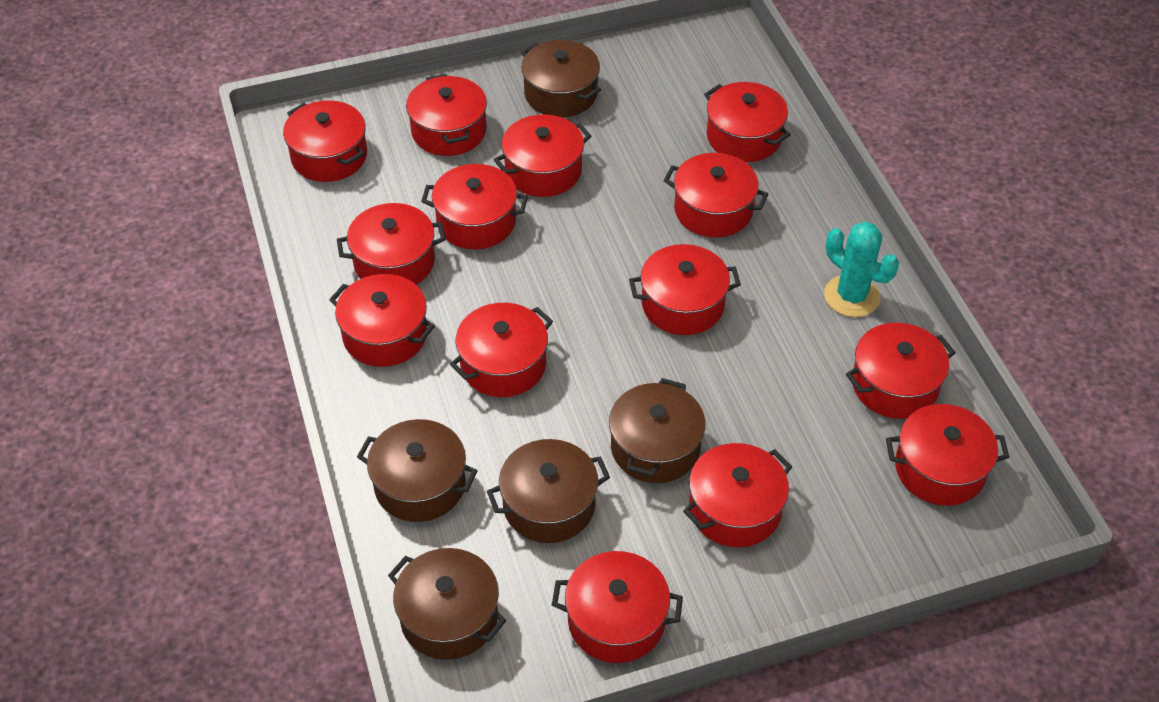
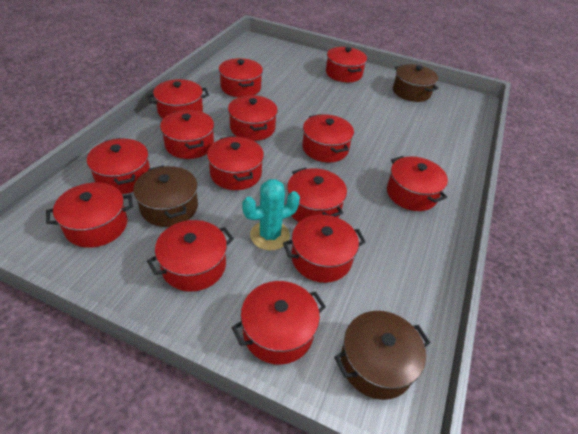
brown pot: 5 -> 3

